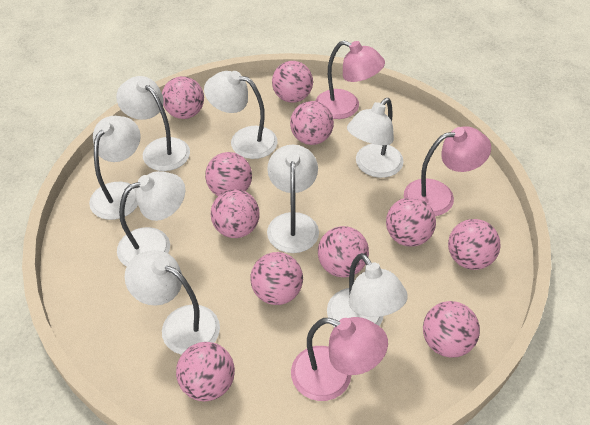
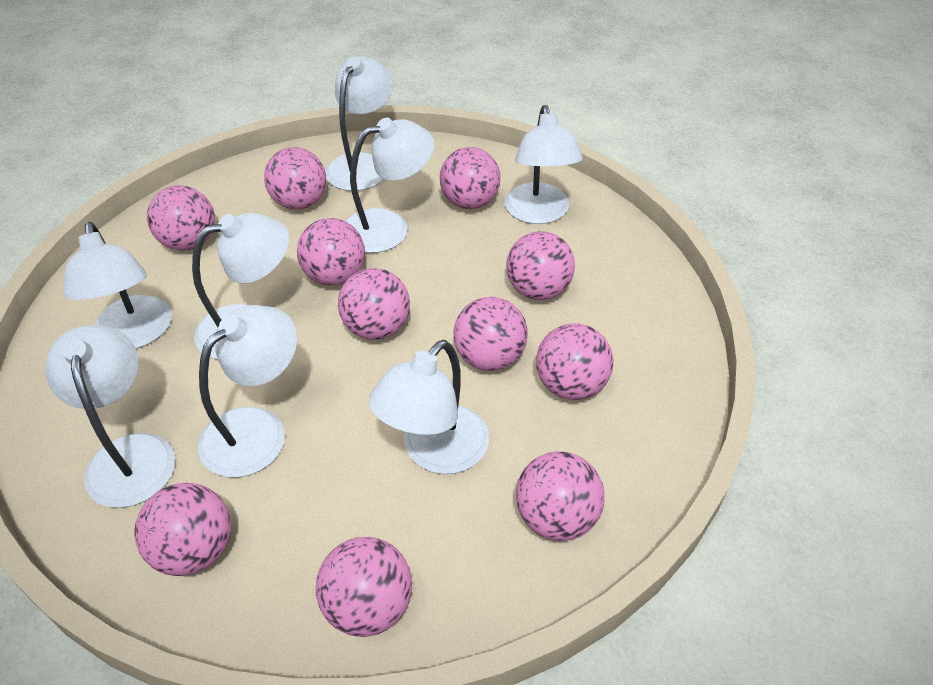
pink lamp: 3 -> 0

